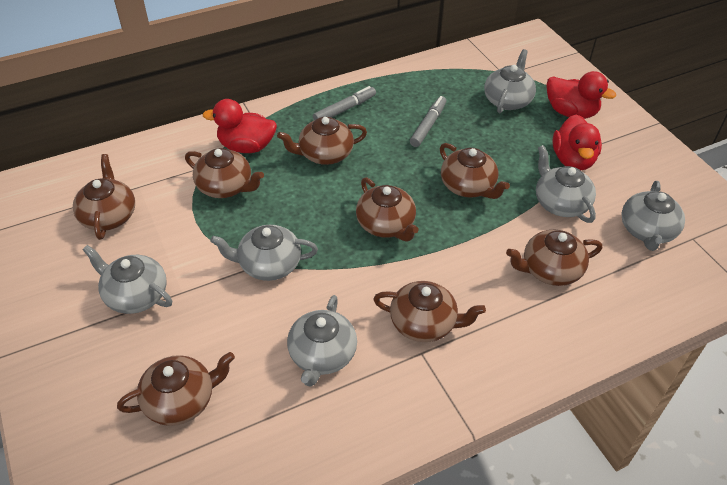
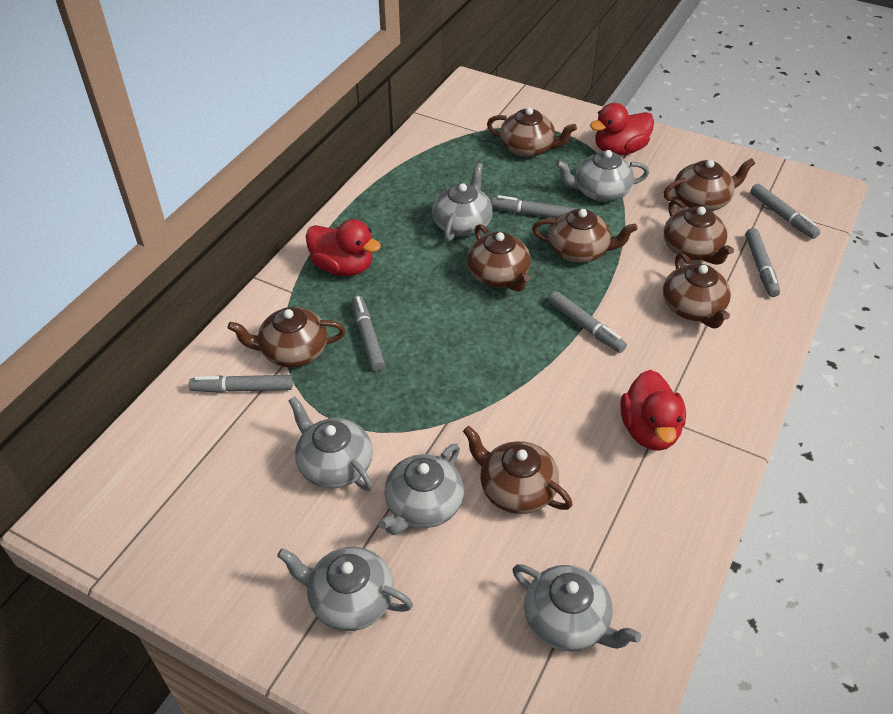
grey marker: 2 -> 6

